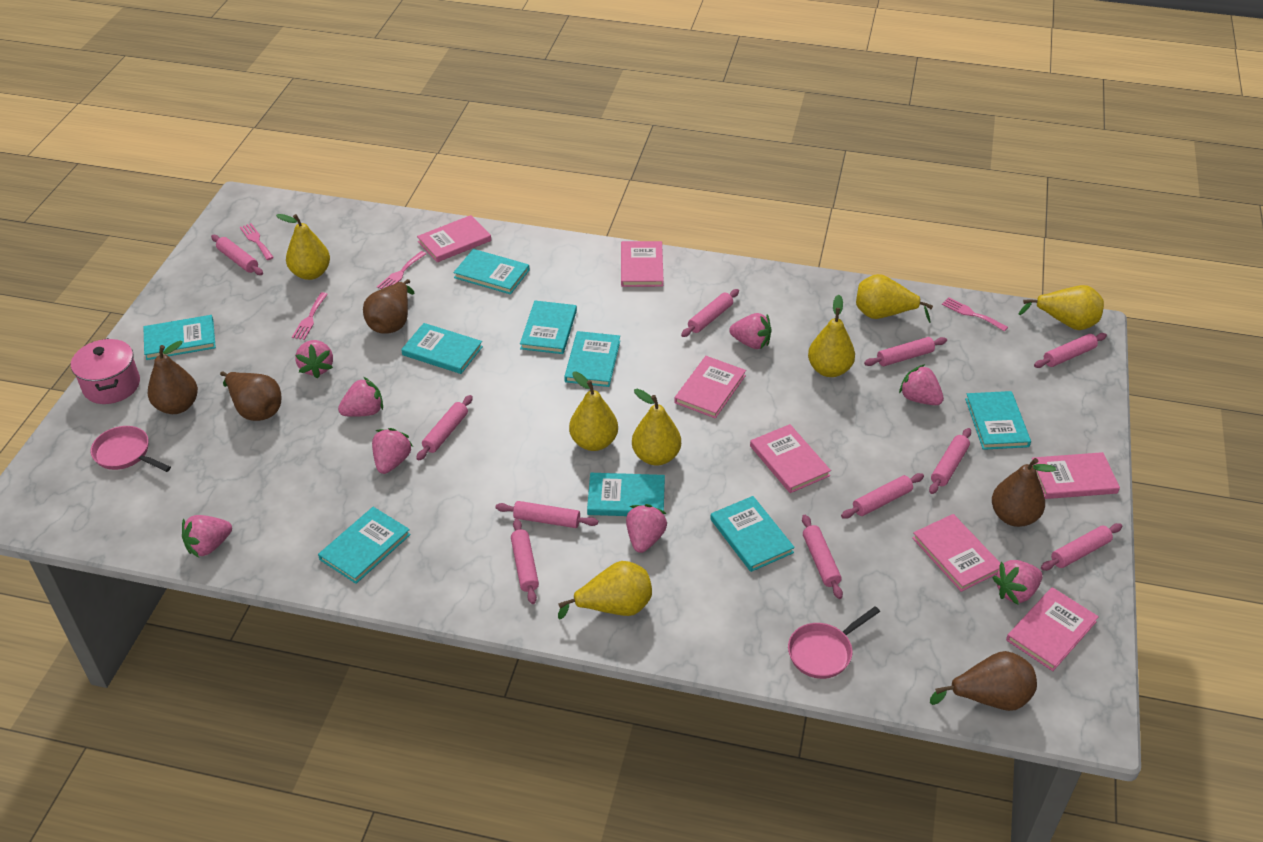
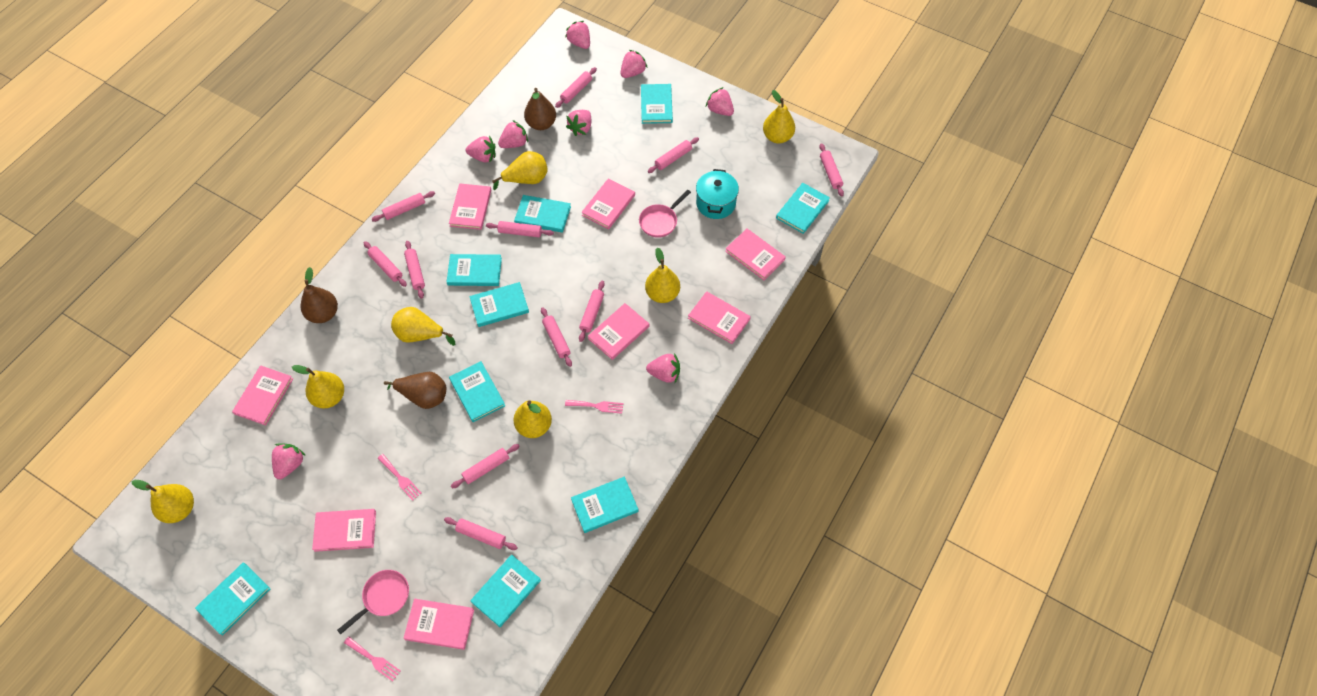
brown pear: 5 -> 3
pink book: 7 -> 8
pink fork: 4 -> 3
pink pot: 1 -> 0
turquoise pot: 0 -> 1

